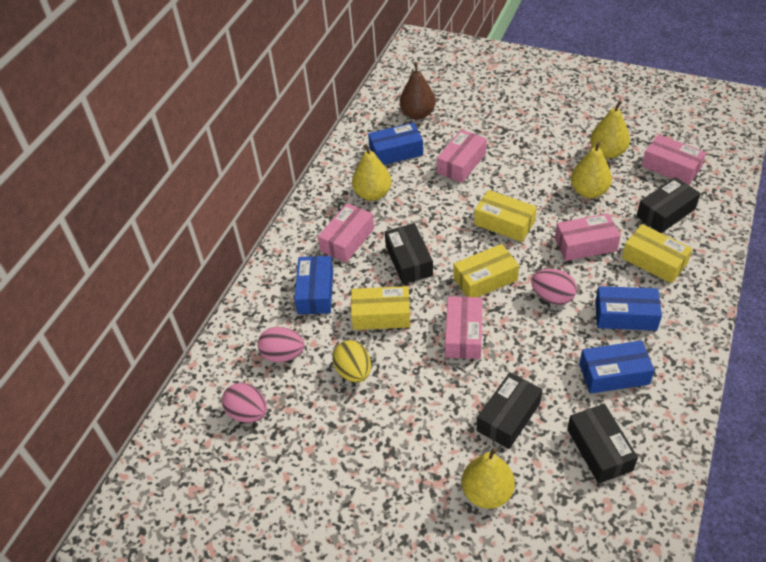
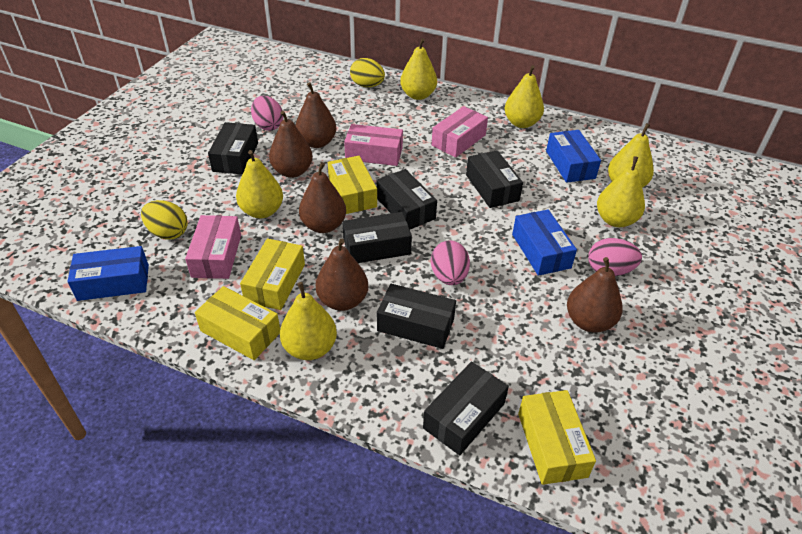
black box: 4 -> 6
blue box: 4 -> 3
brown pear: 1 -> 5
pink box: 5 -> 3
yellow egg: 1 -> 2
yellow pear: 4 -> 6

